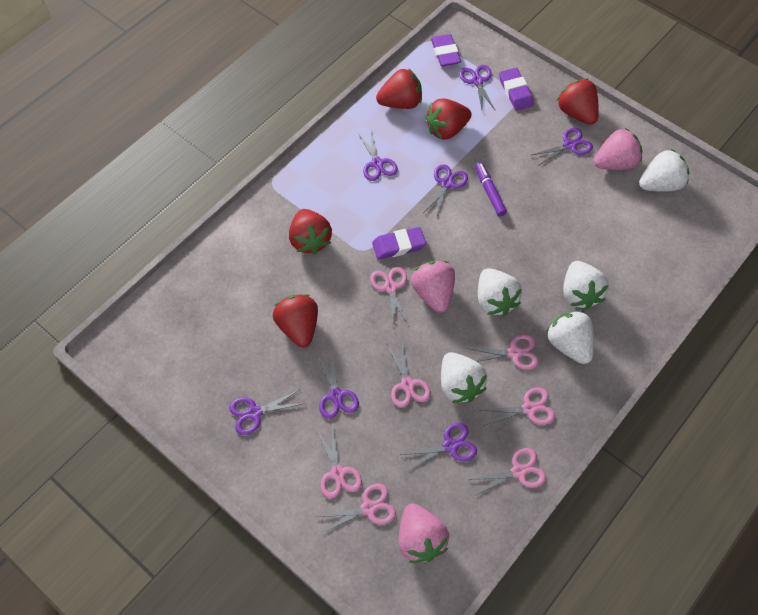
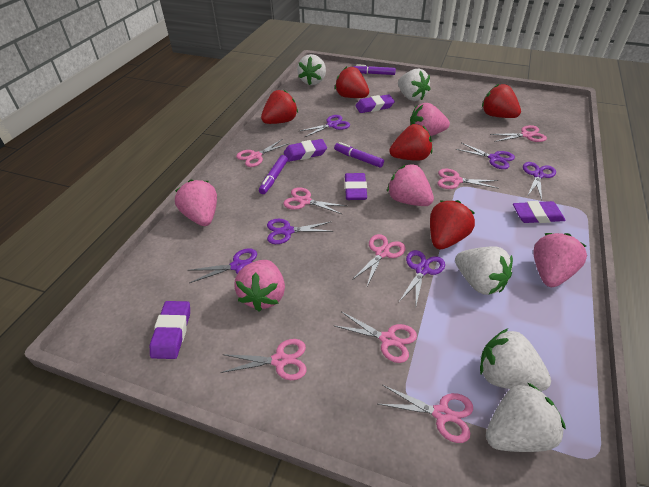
pink scissors: 7 -> 8
pink strawberry: 3 -> 5
purple eraser: 3 -> 5
purple marker: 1 -> 3
purple scissors: 7 -> 6

